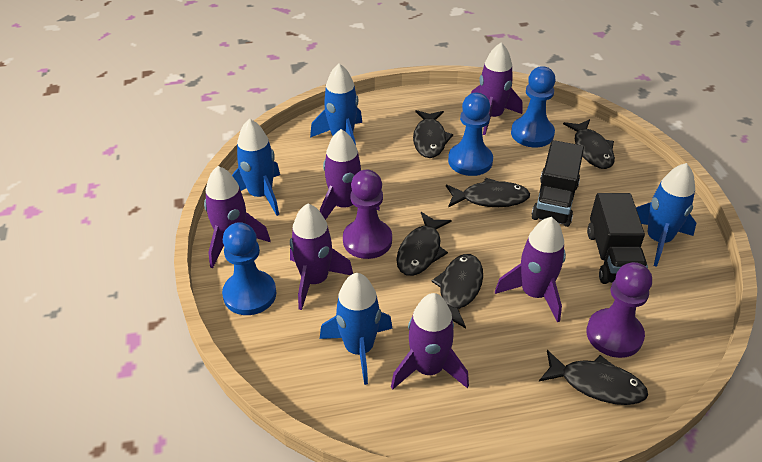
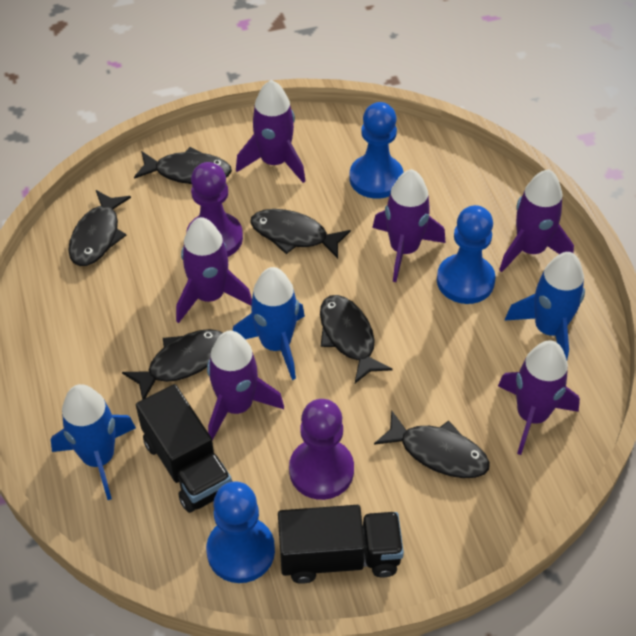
blue rocket: 4 -> 3

